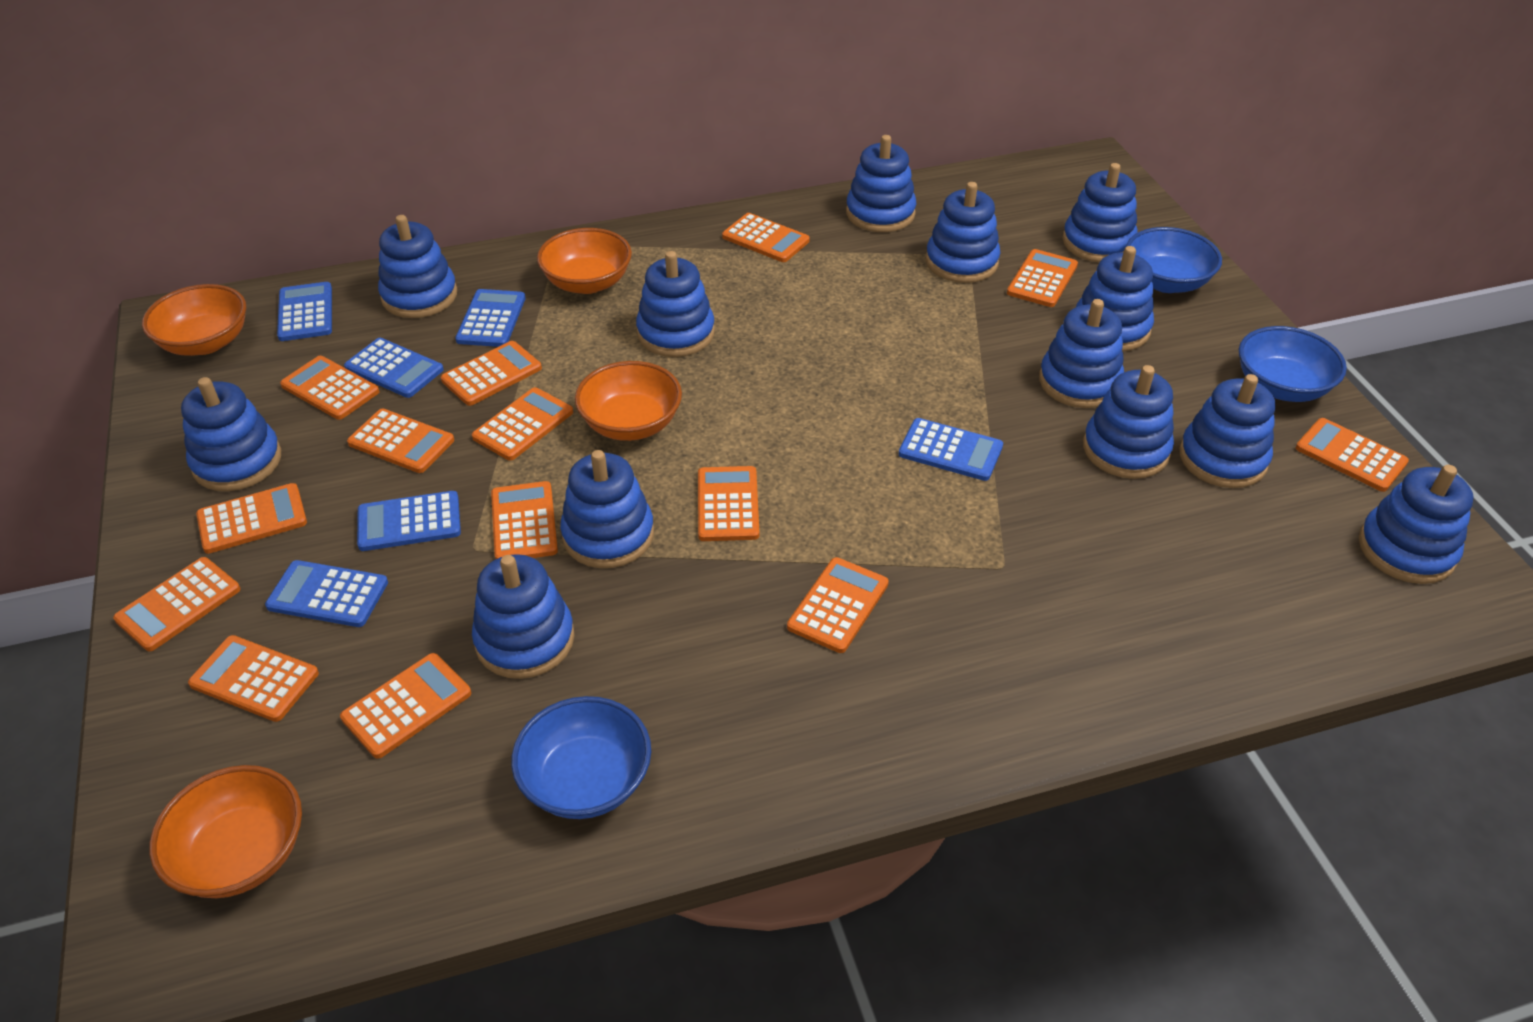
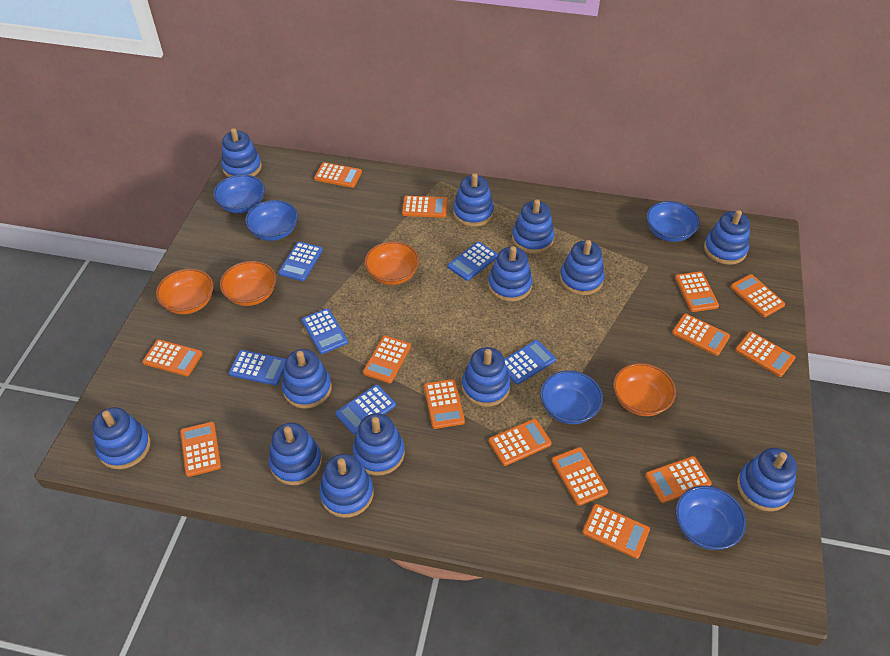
blue bowl: 3 -> 5

